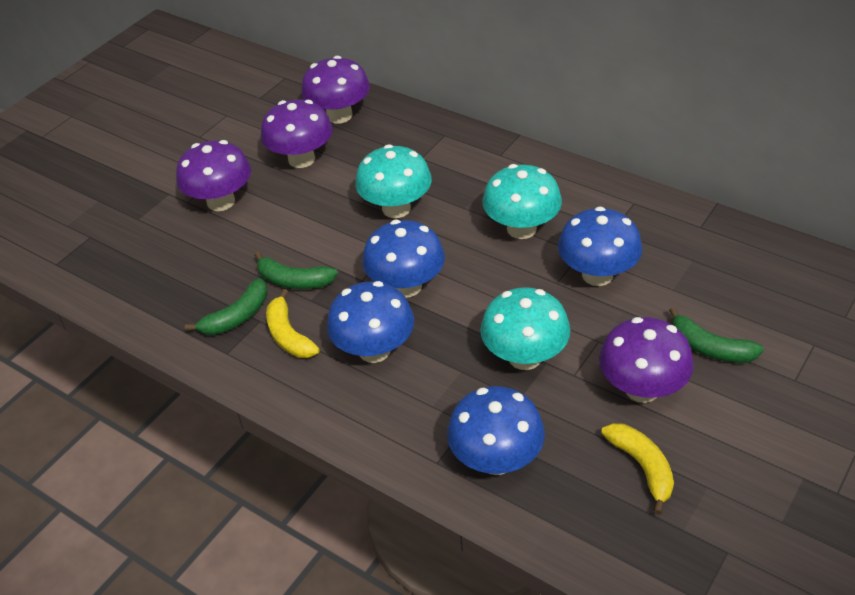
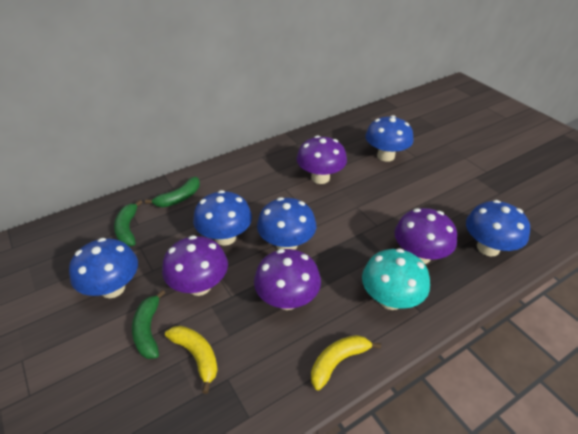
blue mushroom: 4 -> 5
turquoise mushroom: 3 -> 1

